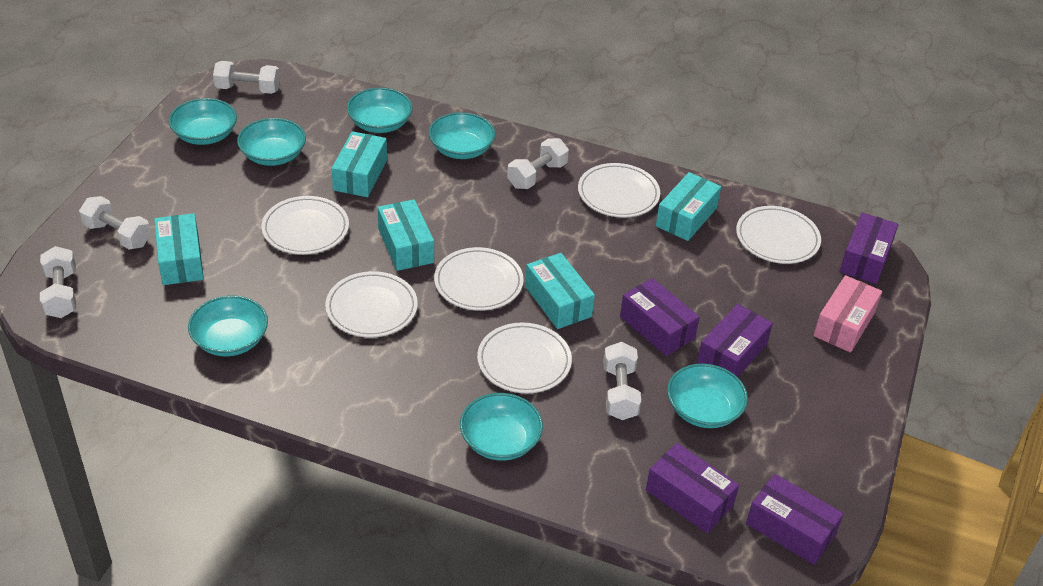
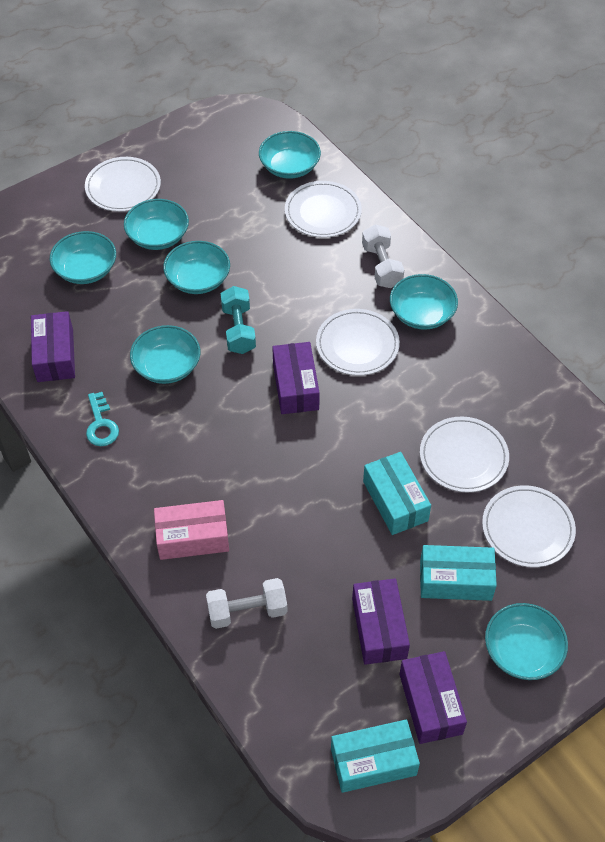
purple box: 5 -> 4
turquoise box: 5 -> 3
turquoise dumbbell: 0 -> 1
turquoise key: 0 -> 1
white dumbbell: 5 -> 2
white plate: 6 -> 5

